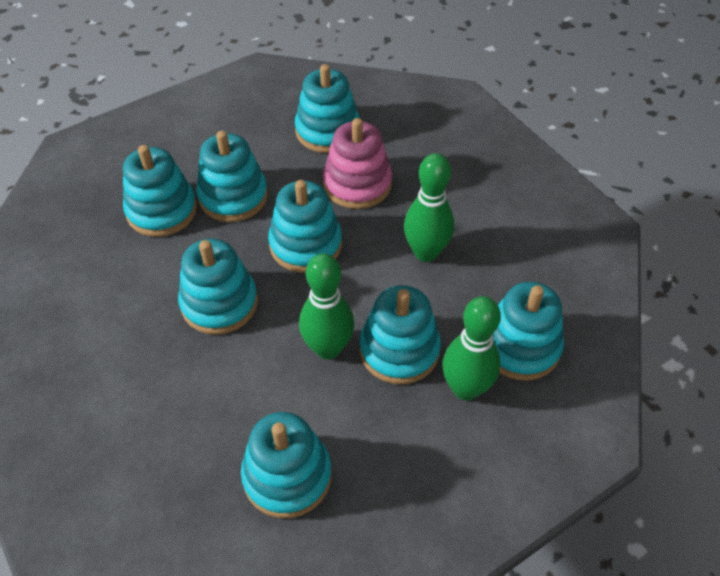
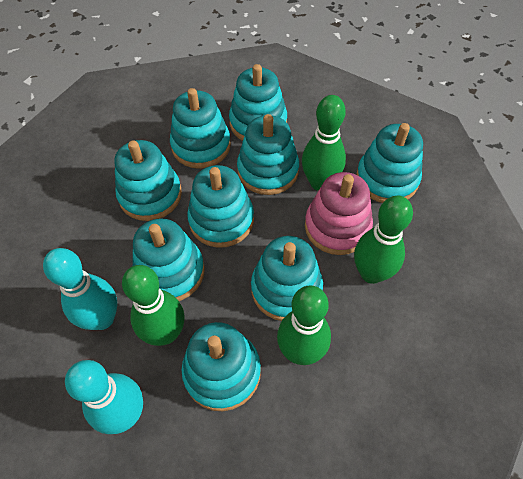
green bowling pin: 3 -> 4
turquoise bowling pin: 0 -> 2
turquoise stacking toy: 8 -> 9

